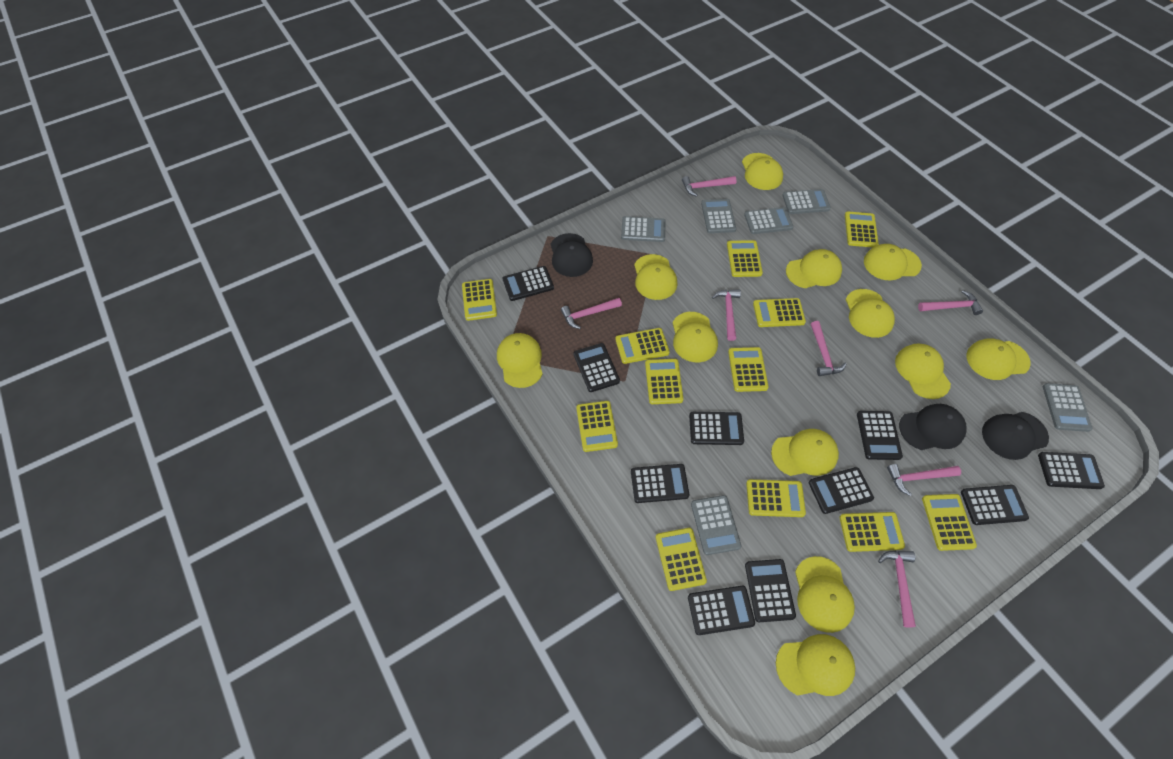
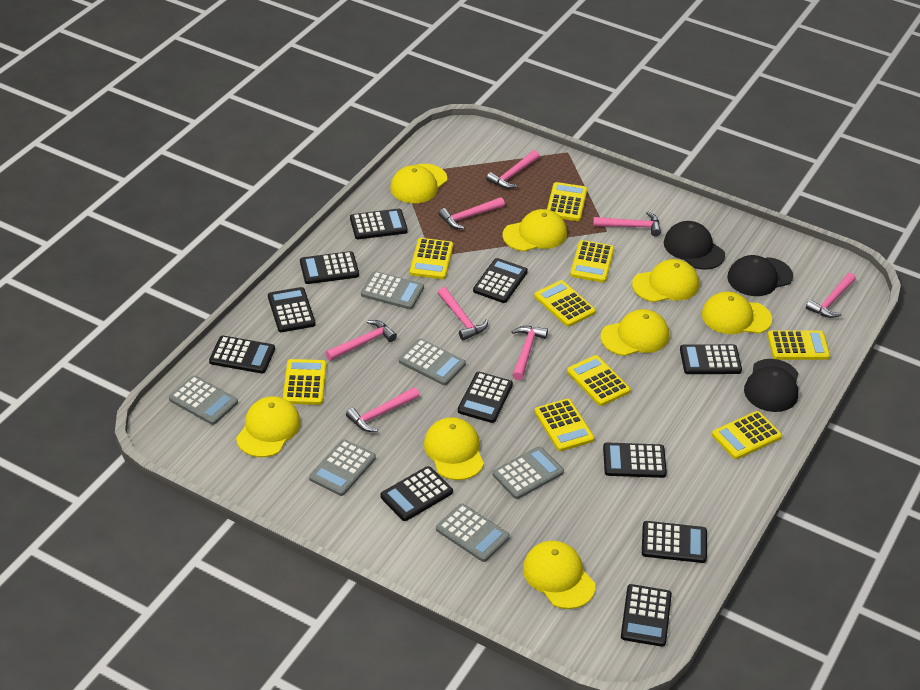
black calculator: 10 -> 11
pink hammer: 7 -> 8
yellow calculator: 12 -> 9
yellow cap: 12 -> 8

